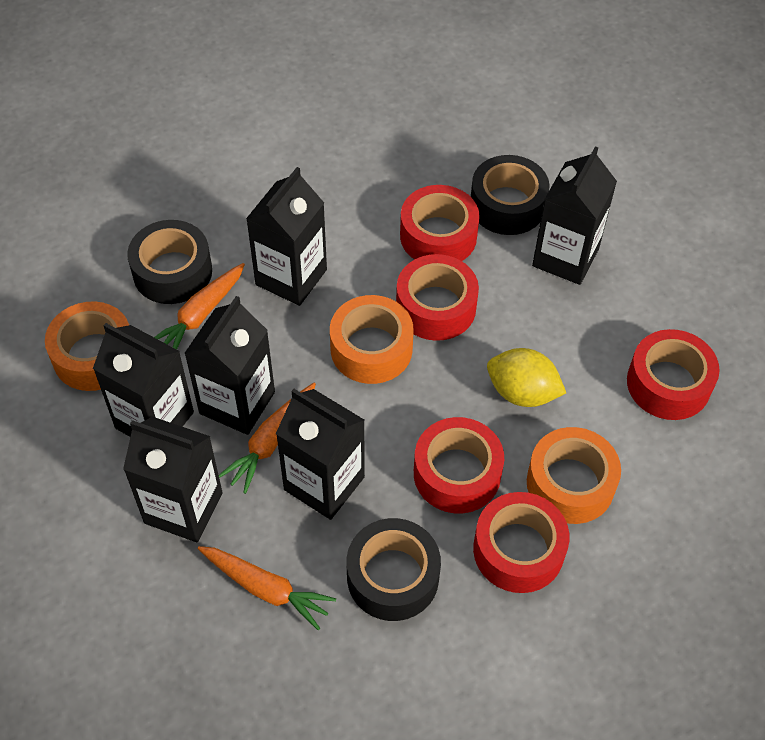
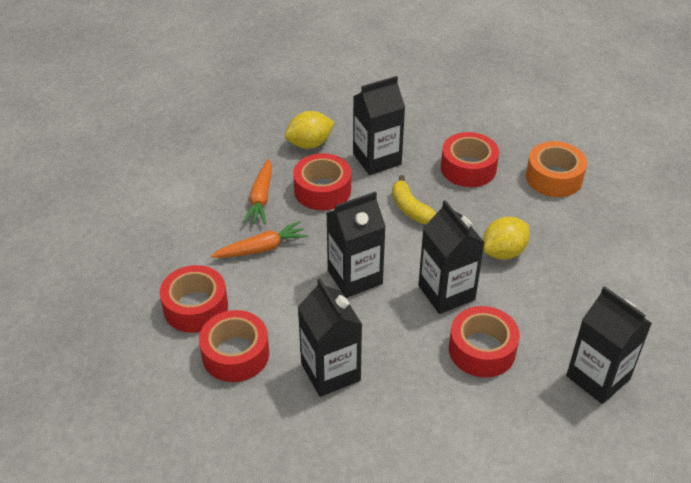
black carton: 6 -> 5
black tape: 3 -> 0
orange carrot: 3 -> 2
orange tape: 3 -> 1
yellow banana: 0 -> 1
yellow lemon: 1 -> 2

